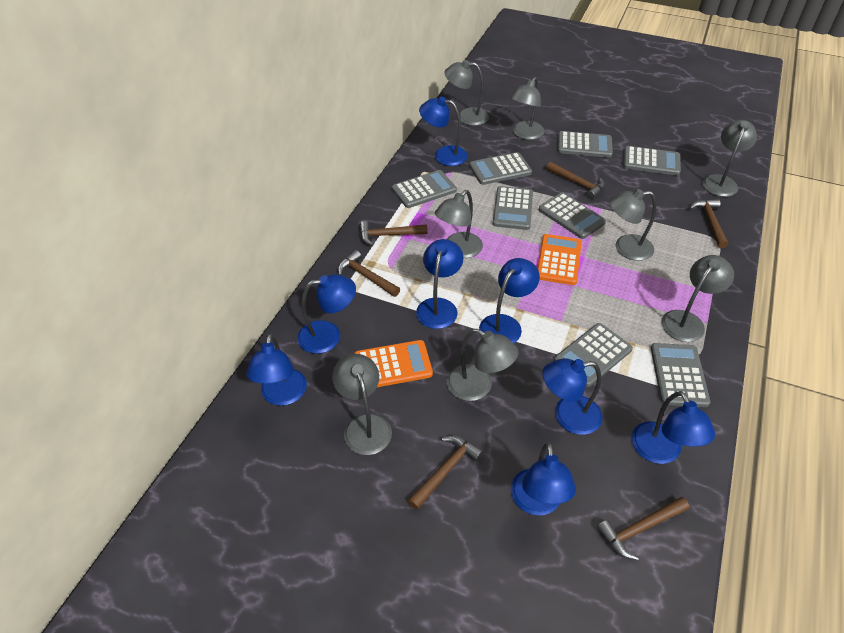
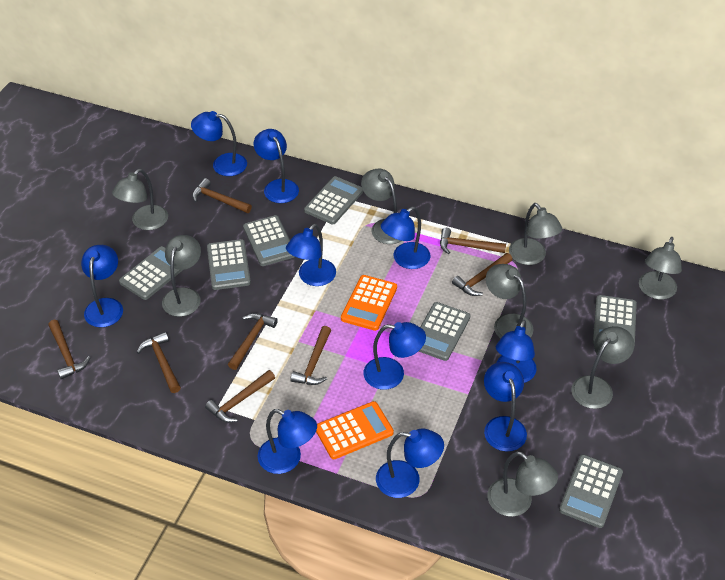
blue lamp: 8 -> 10
brown hammer: 6 -> 8
grey calculator: 8 -> 7

